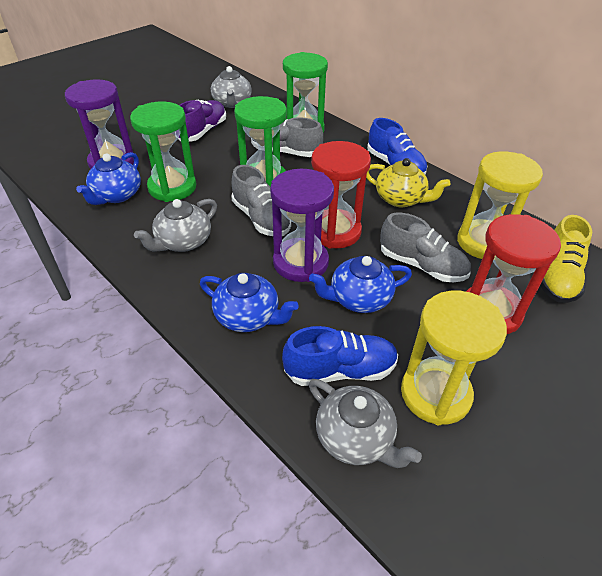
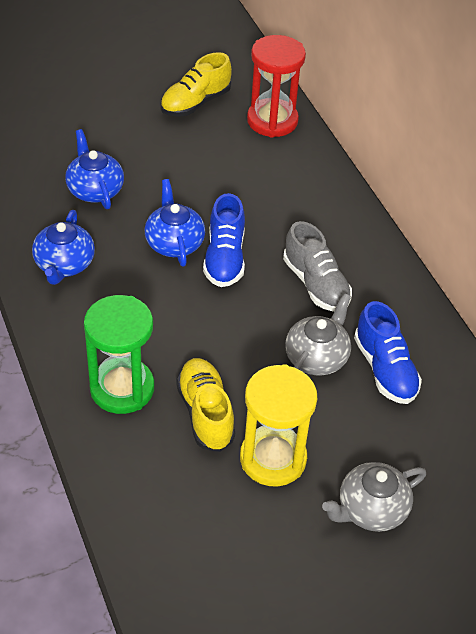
green hourglass: 3 -> 1
grey shoe: 3 -> 1
grey teapot: 3 -> 2
purple hourglass: 2 -> 0
purple shoe: 1 -> 0
red hourglass: 2 -> 1
yellow hourglass: 2 -> 1
yellow shoe: 1 -> 2
yellow teapot: 1 -> 0

